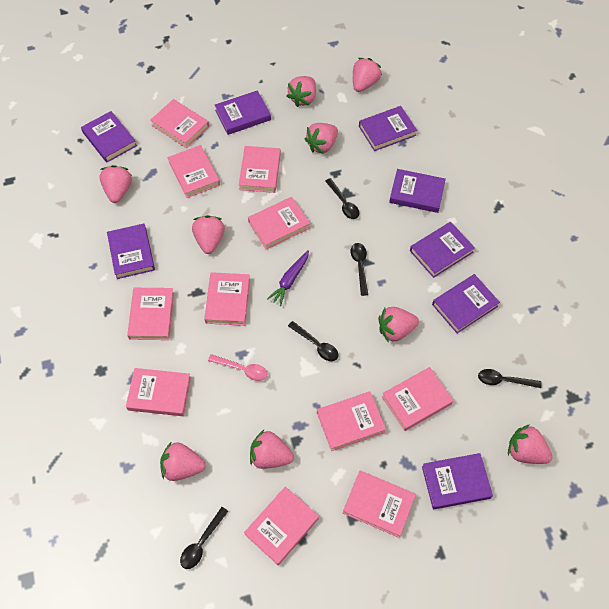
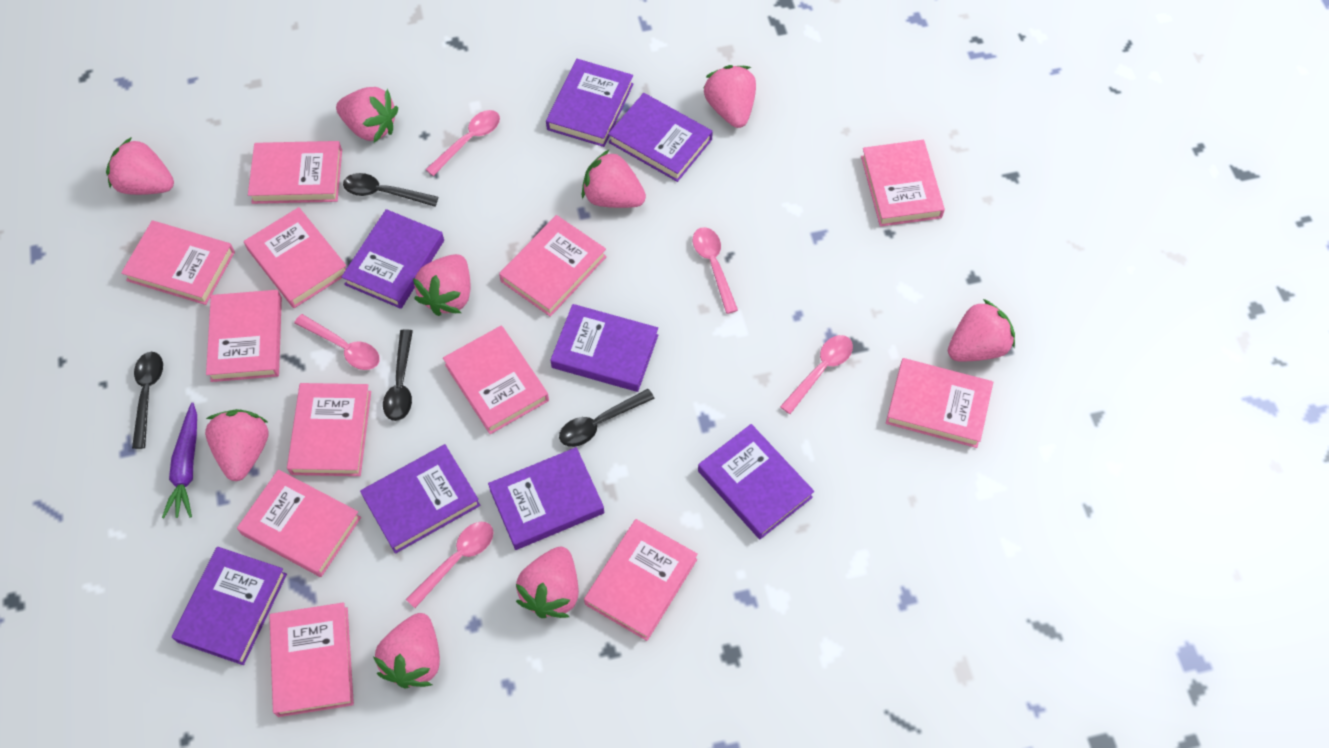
black spoon: 5 -> 4
pink book: 11 -> 12
pink spoon: 1 -> 5

